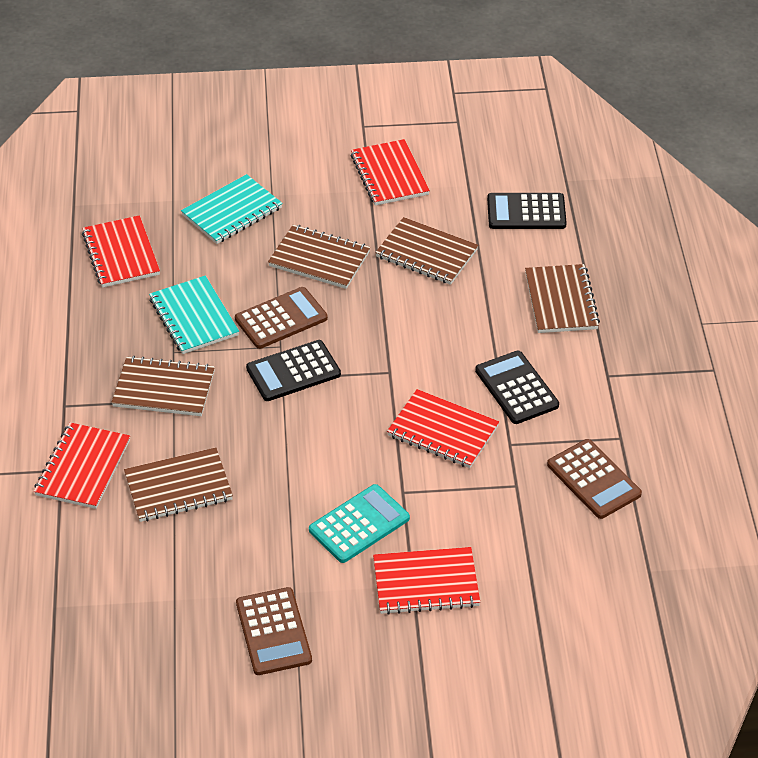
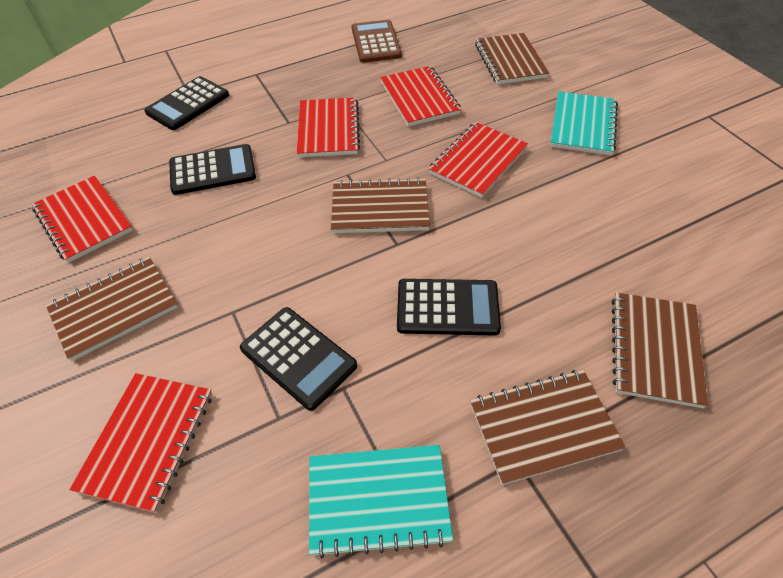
black calculator: 3 -> 4
brown calculator: 3 -> 1
turquoise calculator: 1 -> 0

